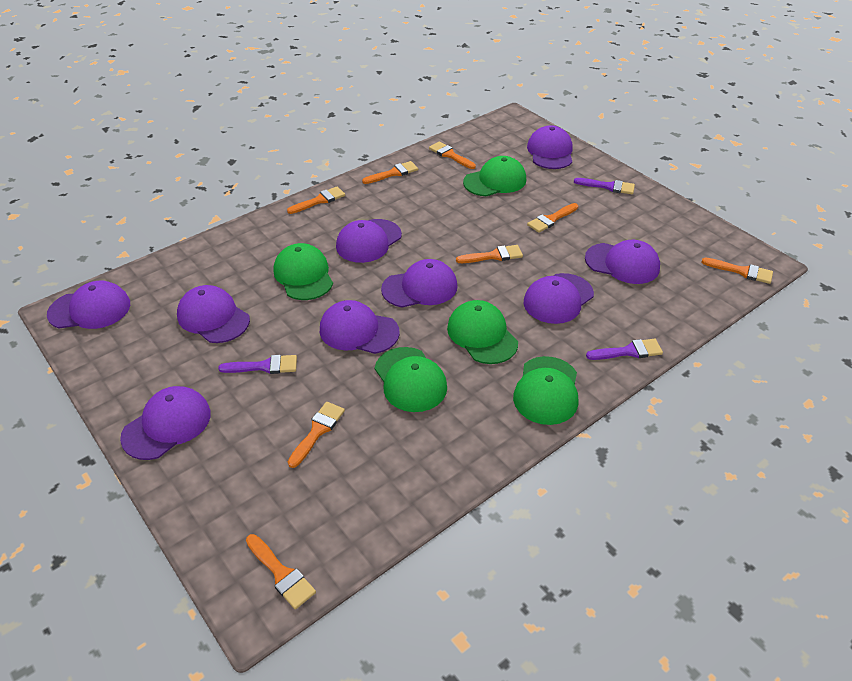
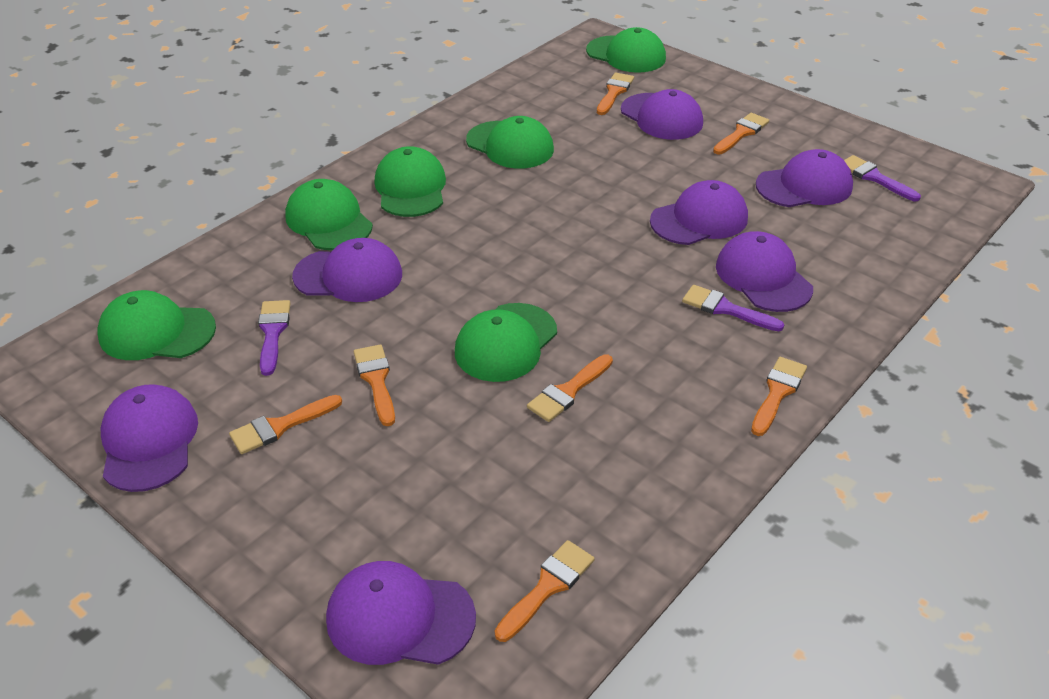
green cap: 5 -> 6
orange brush: 8 -> 7
purple cap: 9 -> 7

